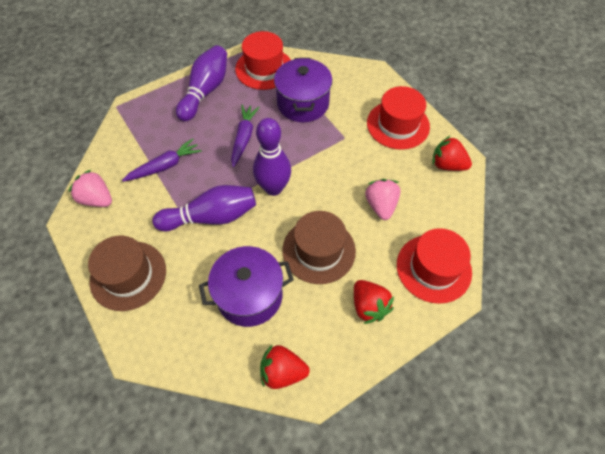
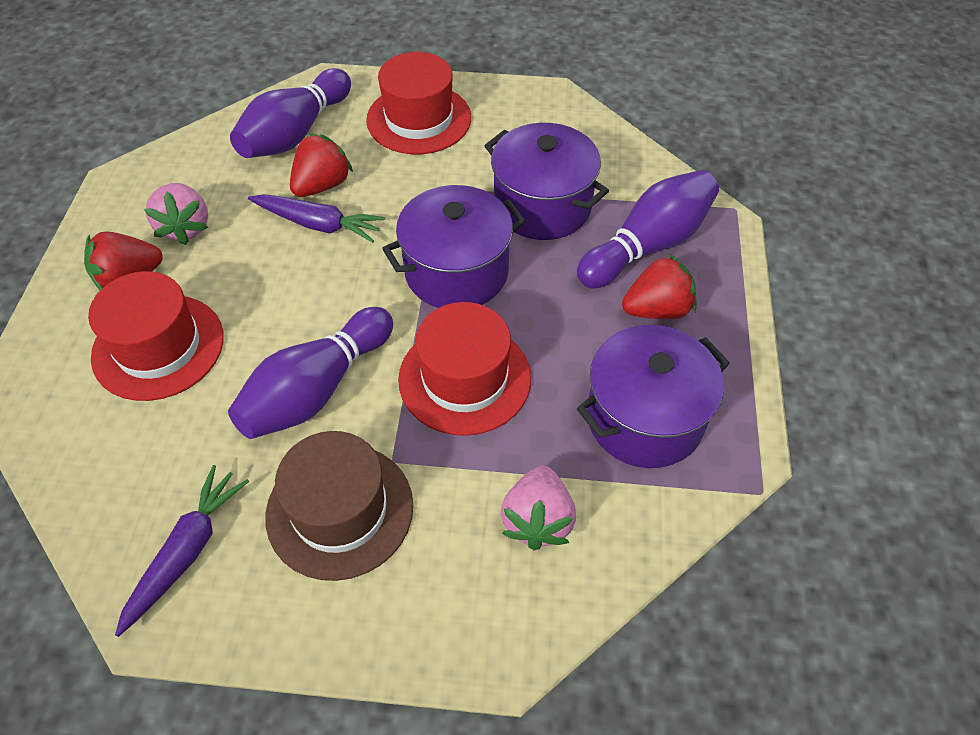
brown hat: 2 -> 1
purple pot: 2 -> 3

